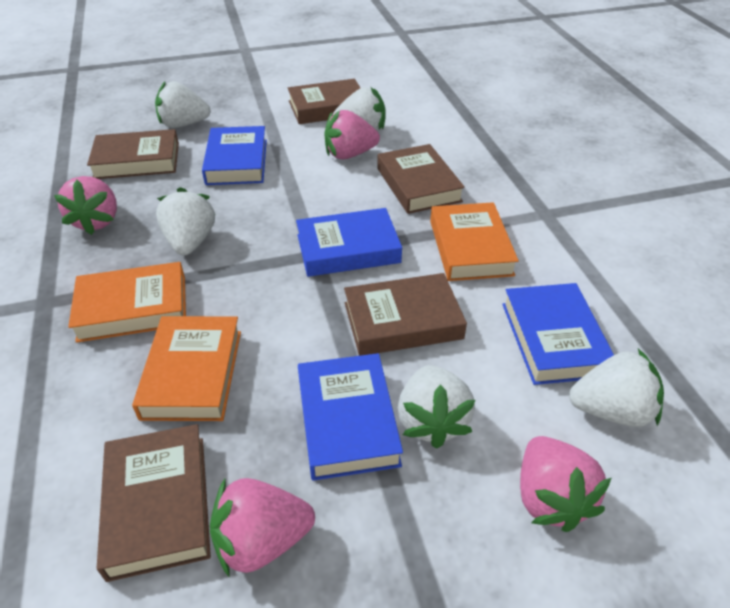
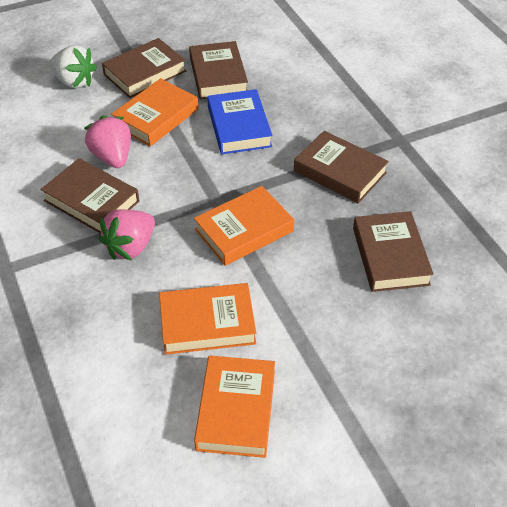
blue book: 4 -> 1
orange book: 3 -> 4
pink strawberry: 4 -> 2
white strawberry: 5 -> 1

